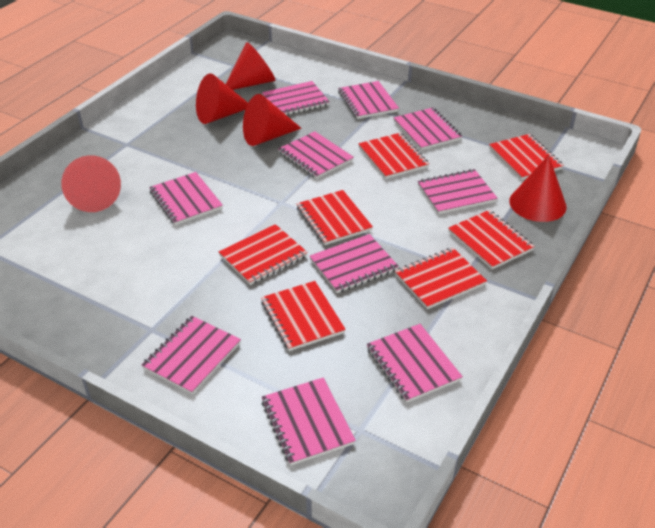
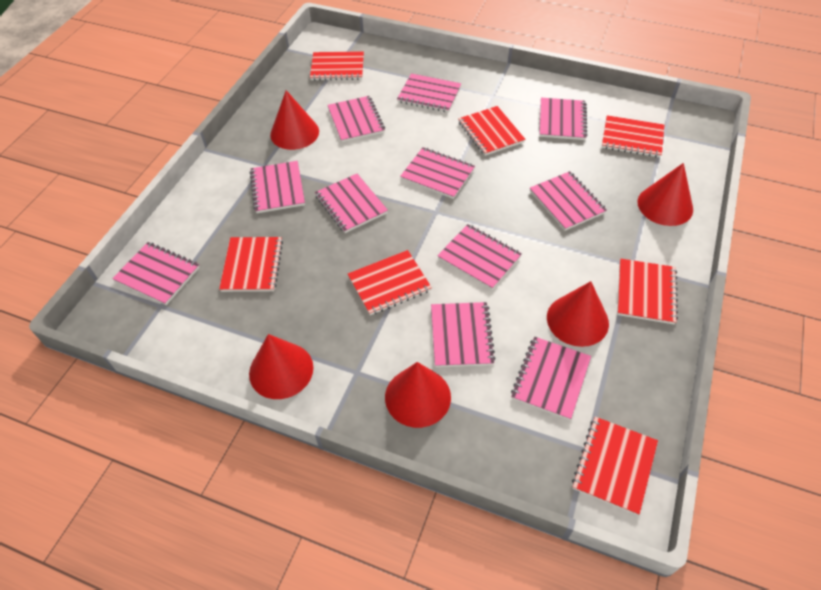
pink notebook: 10 -> 11

